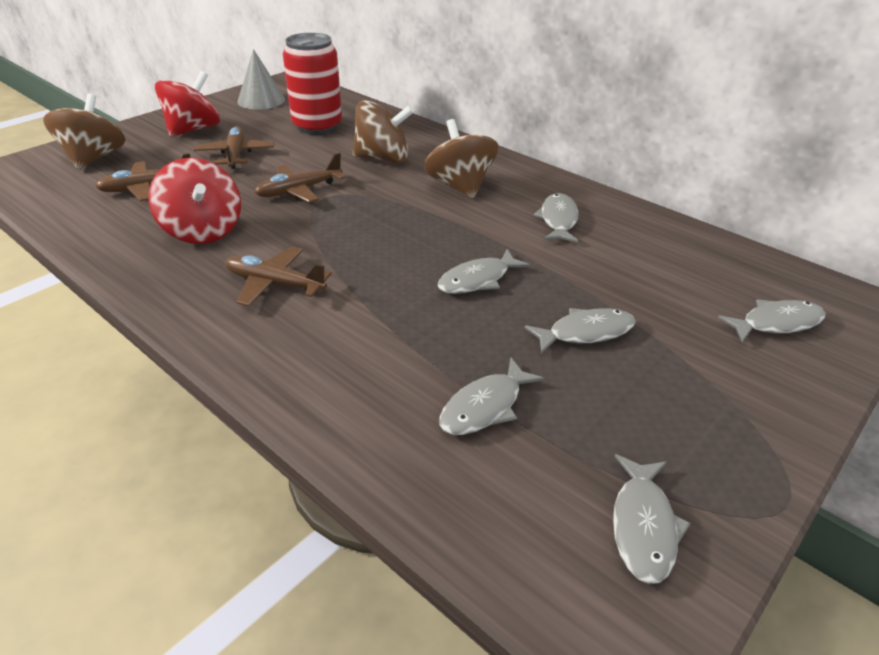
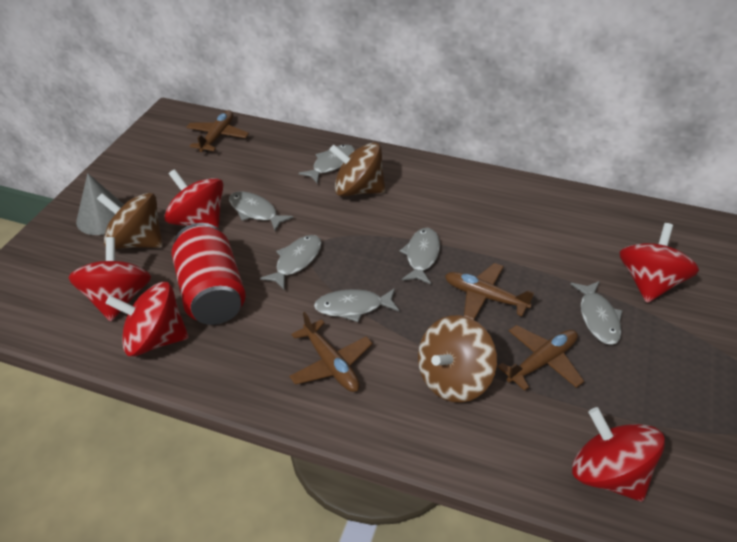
red spinning top: 2 -> 5

